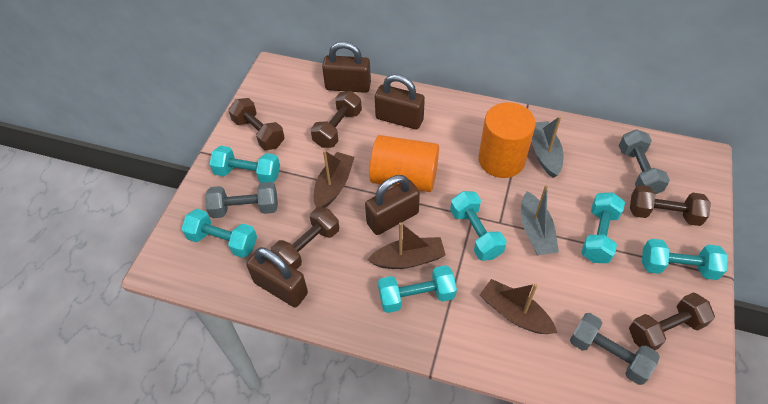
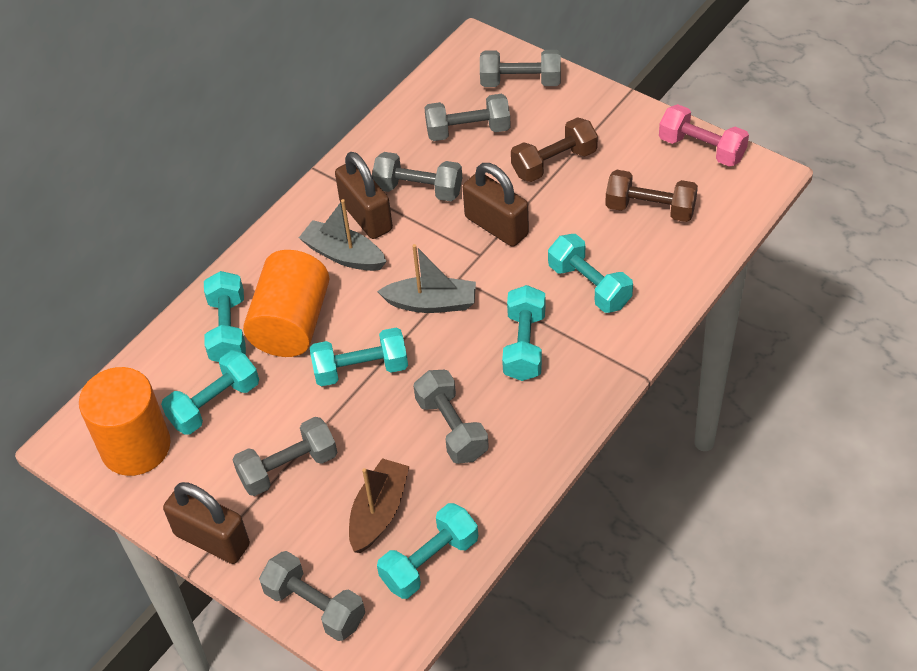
brown boat: 3 -> 1
brown dumbbell: 5 -> 2
brown padlock: 4 -> 3
grey dumbbell: 3 -> 6
pink dumbbell: 0 -> 1

